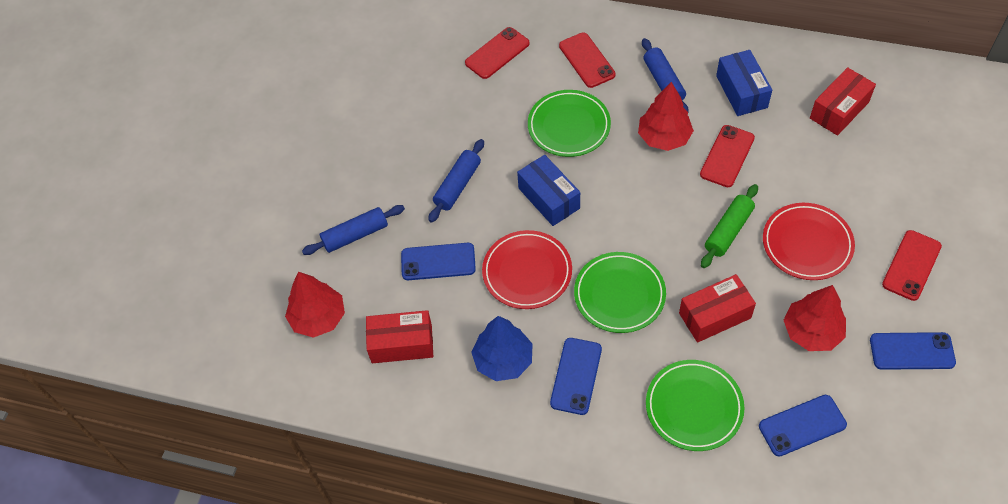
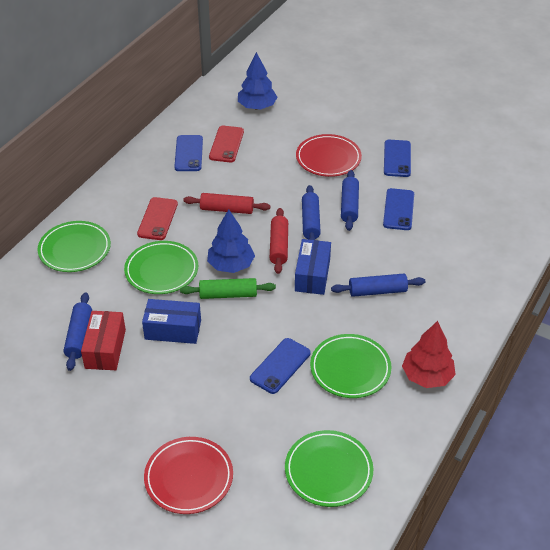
blue rolling pin: 3 -> 4
blue tree: 1 -> 2
green plate: 3 -> 4
red box: 3 -> 1
red phone: 4 -> 2
red rolling pin: 0 -> 2
red tree: 3 -> 1

